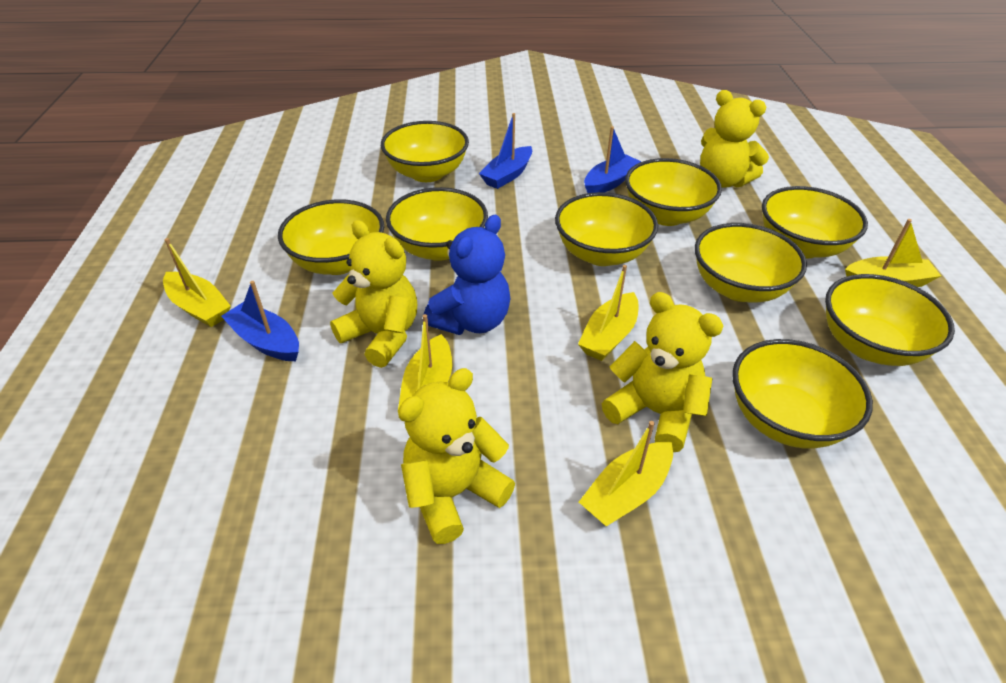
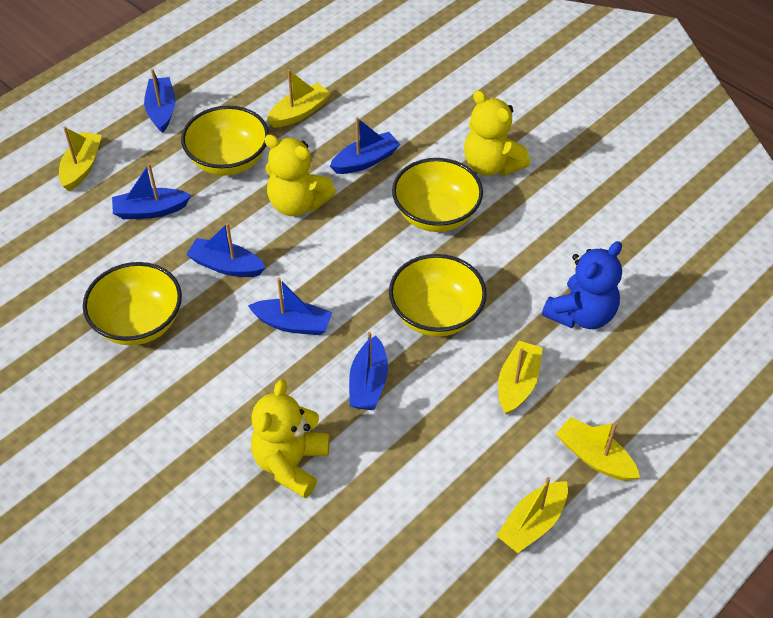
blue boat: 3 -> 6
yellow bowl: 9 -> 4
yellow teddy bear: 4 -> 3

